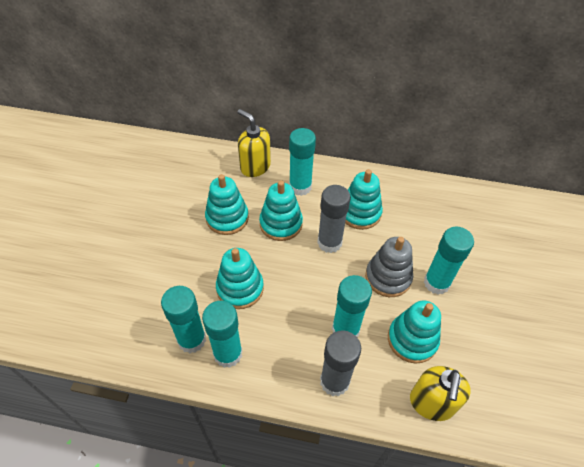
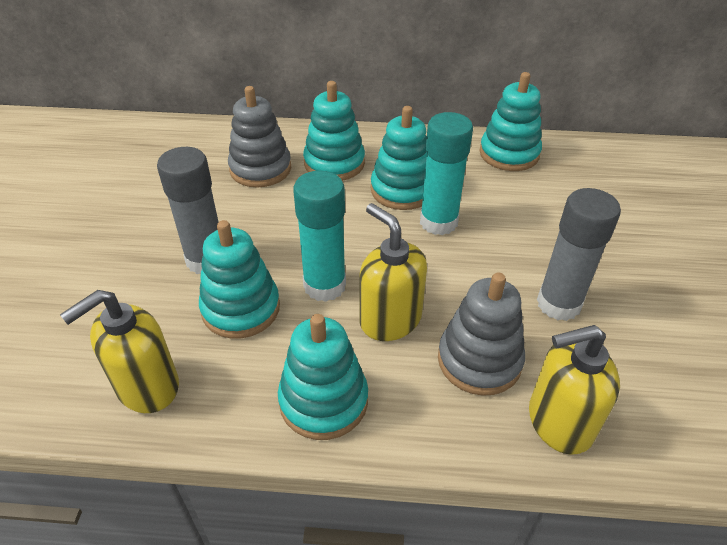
grey stacking toy: 1 -> 2
turquoise glue stick: 5 -> 2
yellow soap dispenser: 2 -> 3

